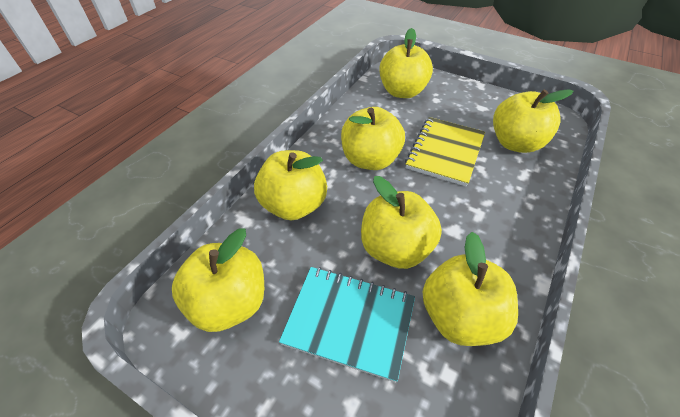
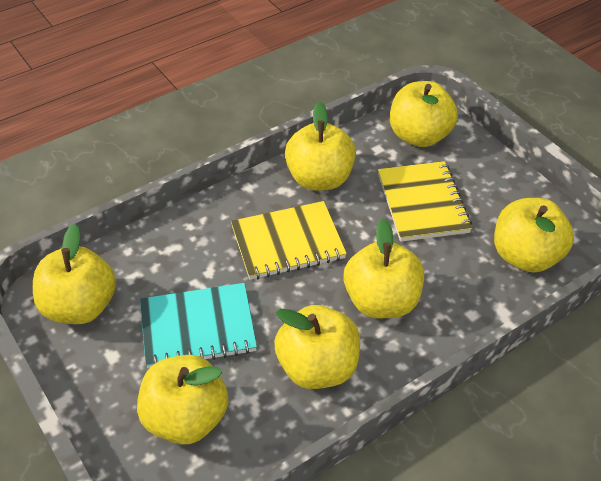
yellow notebook: 1 -> 2

